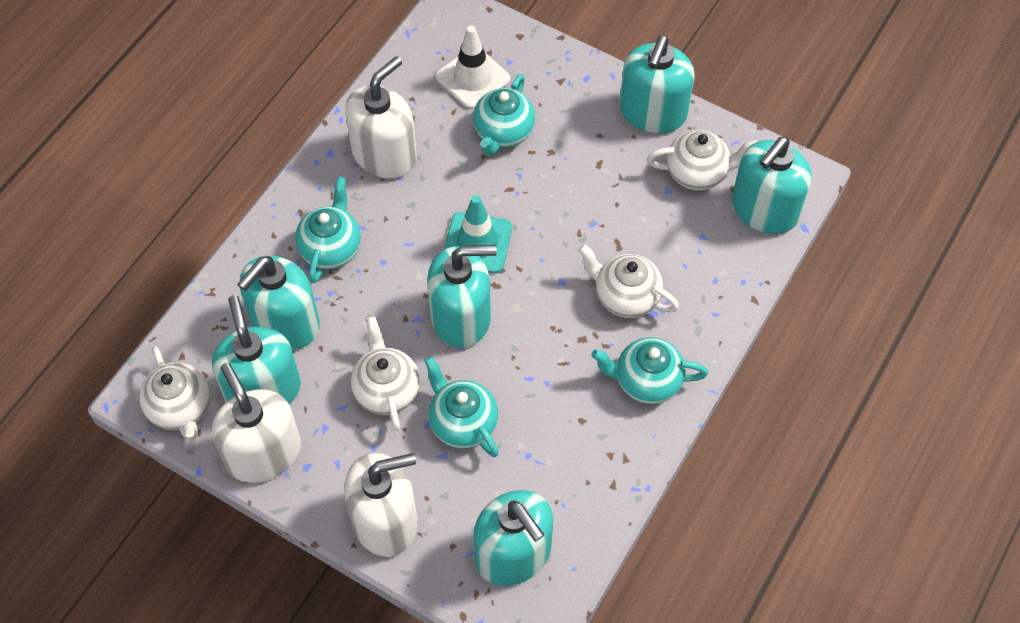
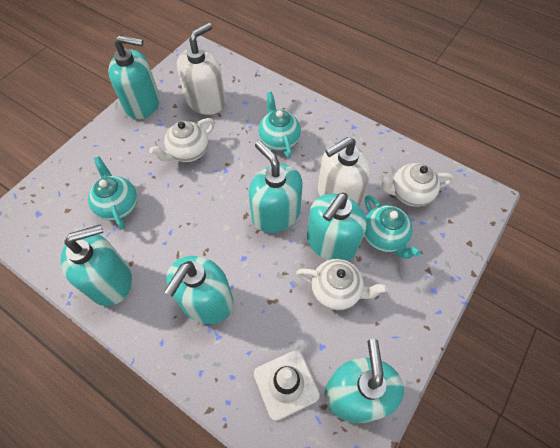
turquoise teapot: 4 -> 3
turquoise traffic cone: 1 -> 0
white soap dispenser: 3 -> 2
white teapot: 4 -> 3

